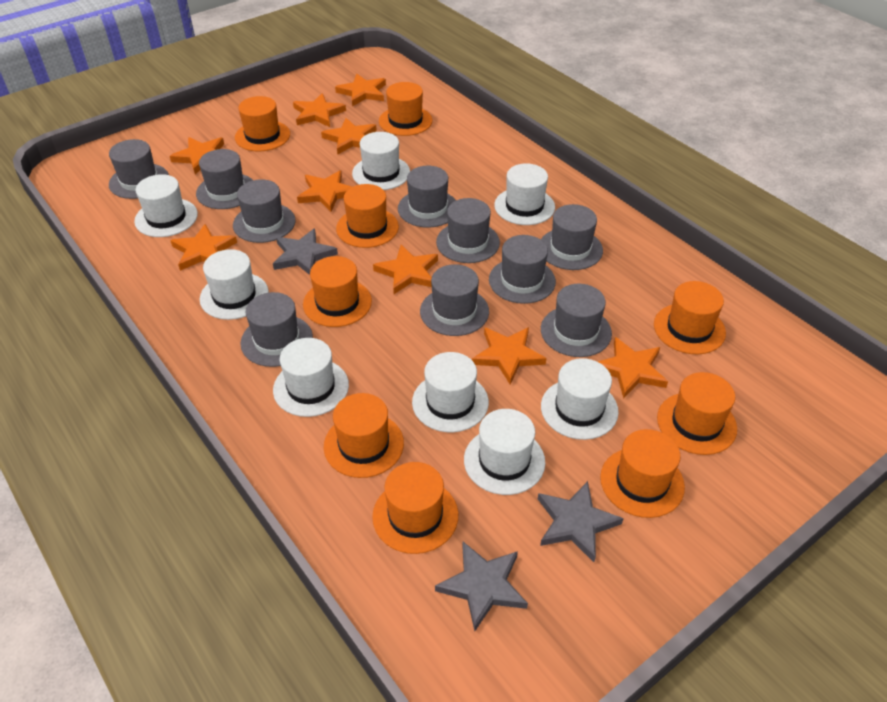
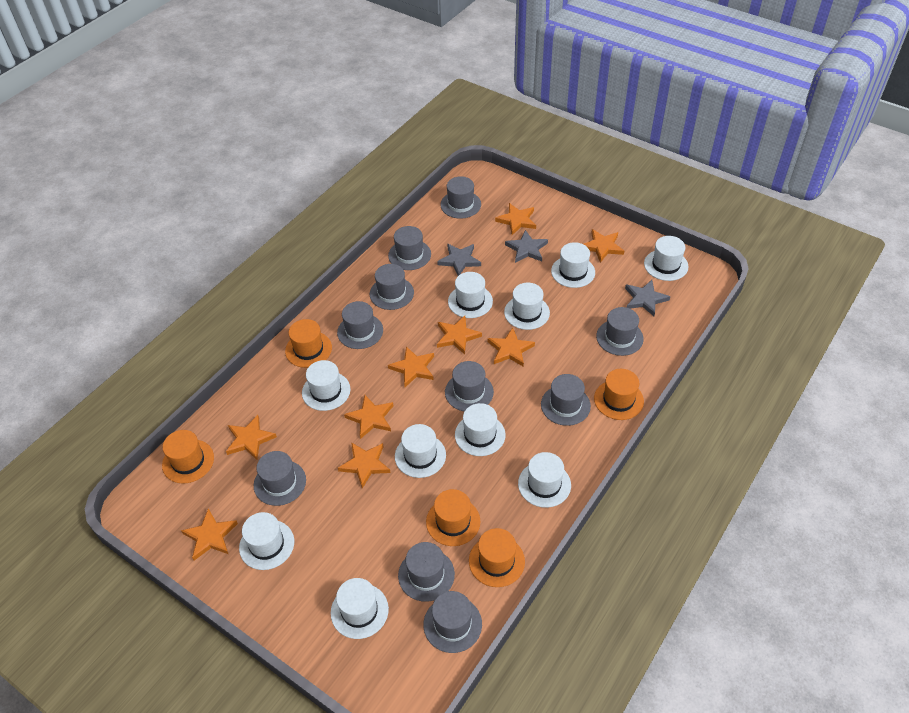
orange hat: 9 -> 5
white hat: 8 -> 10

